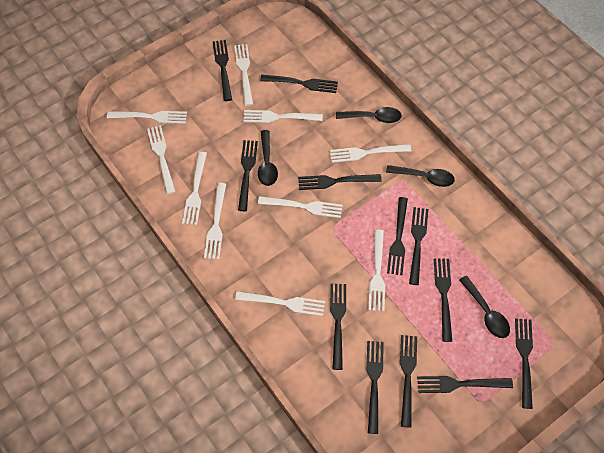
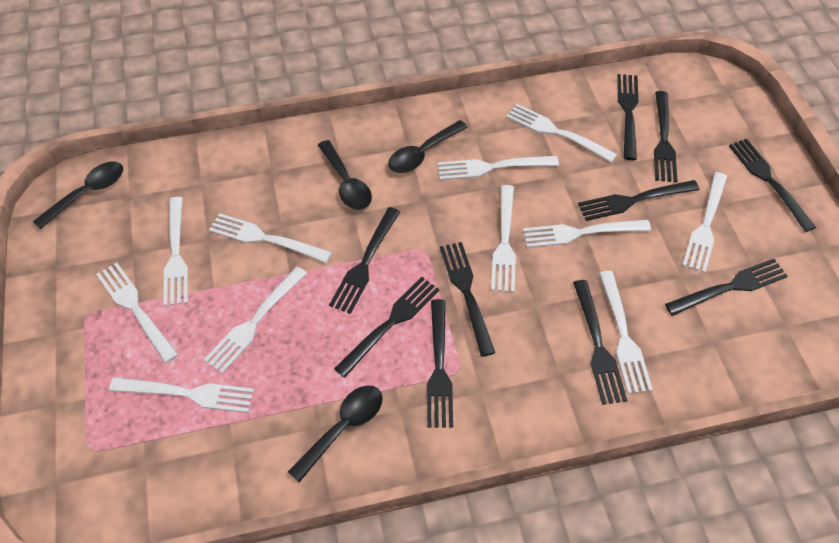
black fork: 12 -> 10
white fork: 10 -> 11

